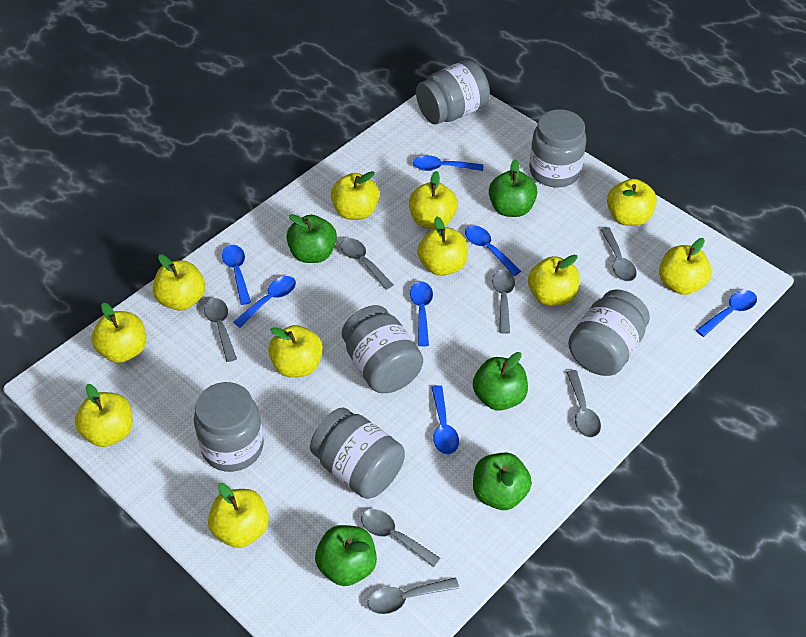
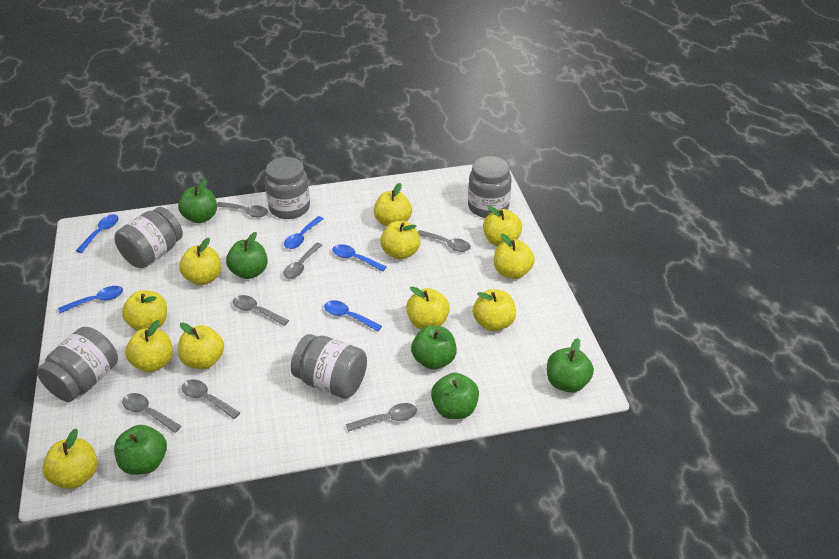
blue spoon: 7 -> 5
green apple: 5 -> 6
grey jar: 6 -> 5

